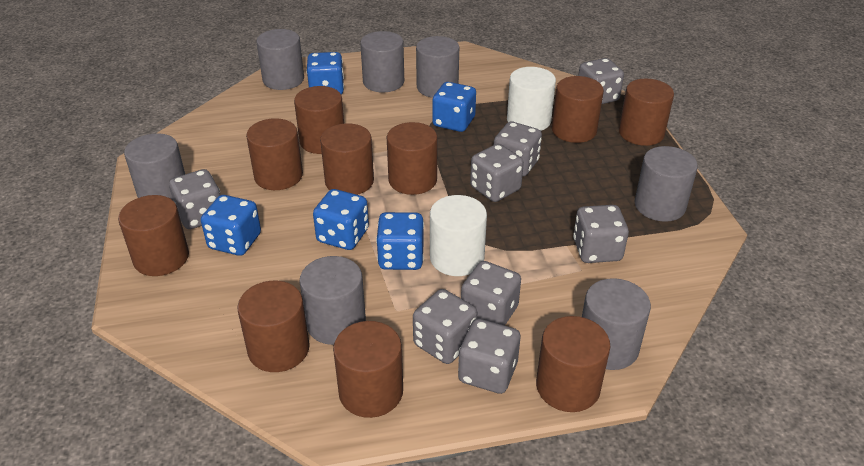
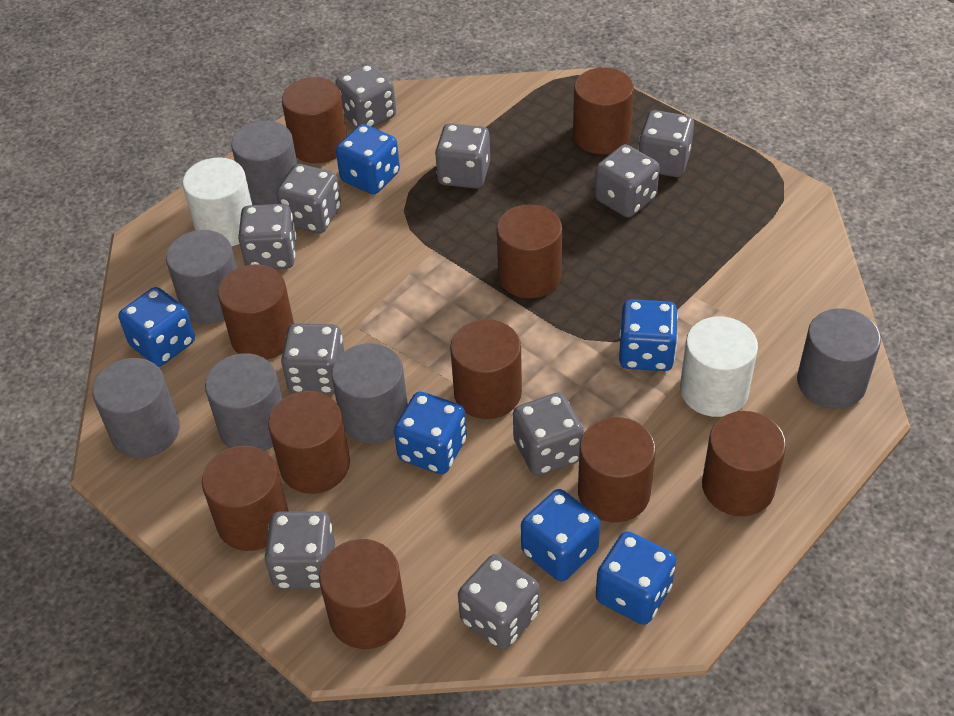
blue dice: 5 -> 6
grey cylinder: 7 -> 6
grey dice: 8 -> 10

